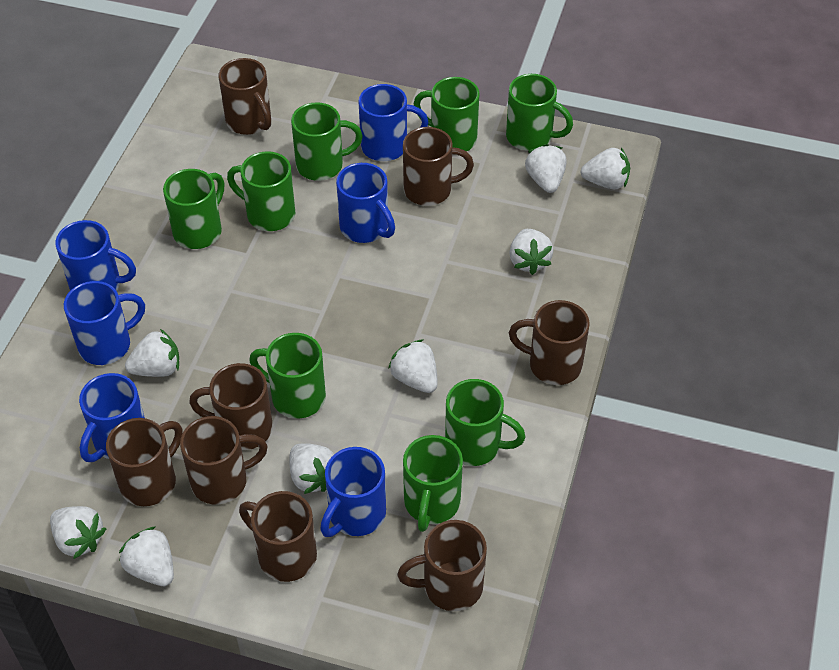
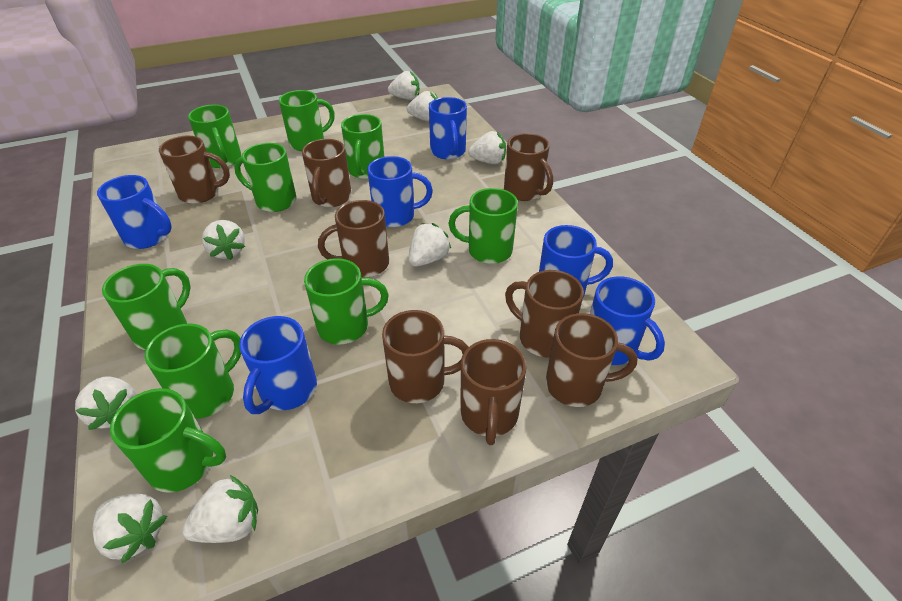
green mug: 8 -> 9

